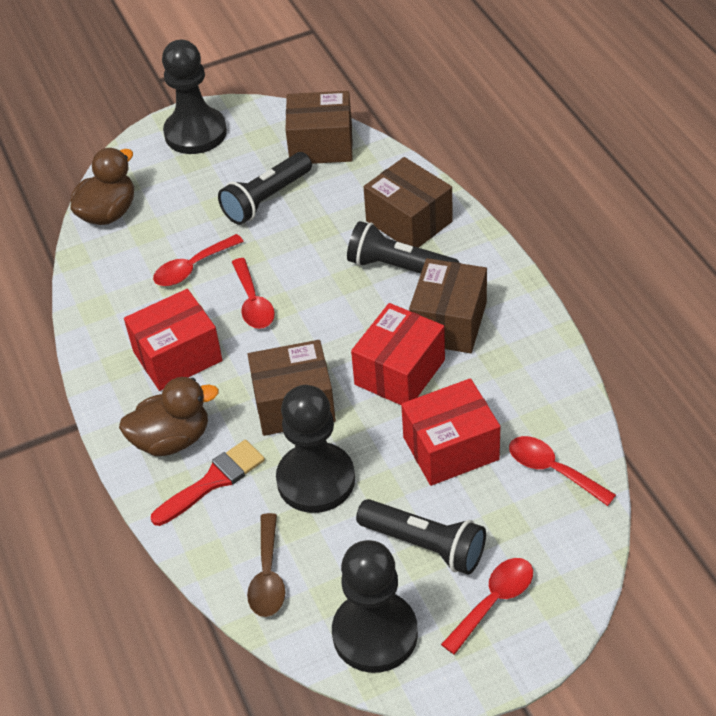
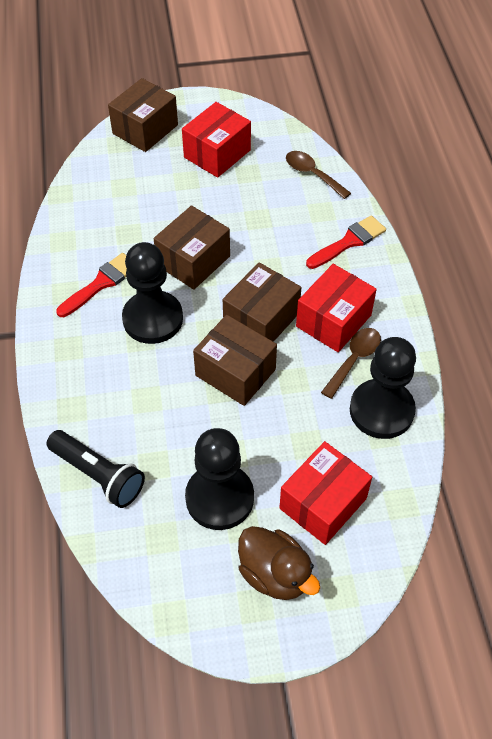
black flashlight: 3 -> 1
brown duck: 2 -> 1
brown spoon: 1 -> 2
red brush: 1 -> 2
red spoon: 4 -> 0

